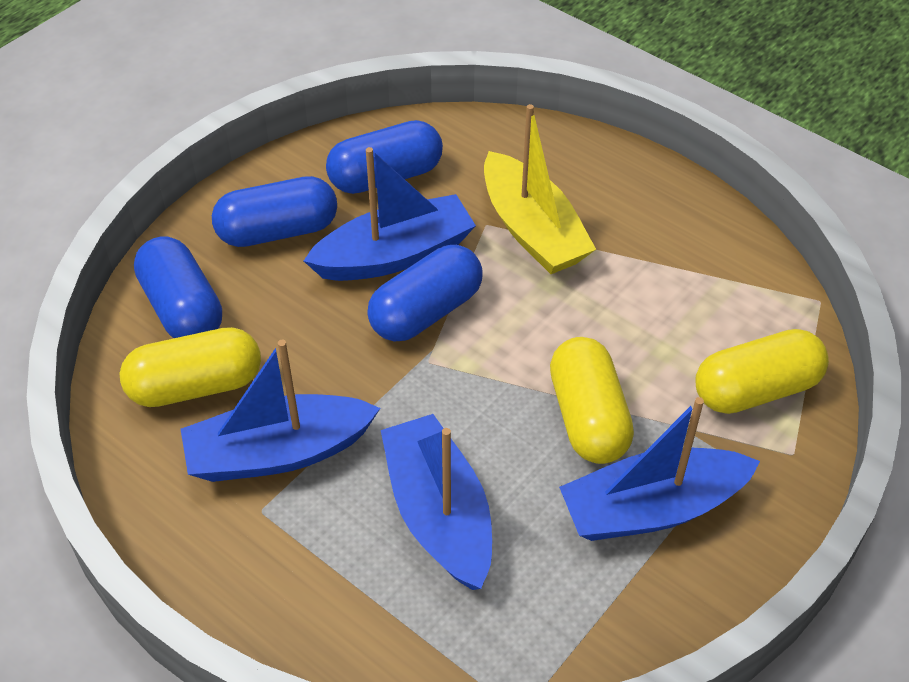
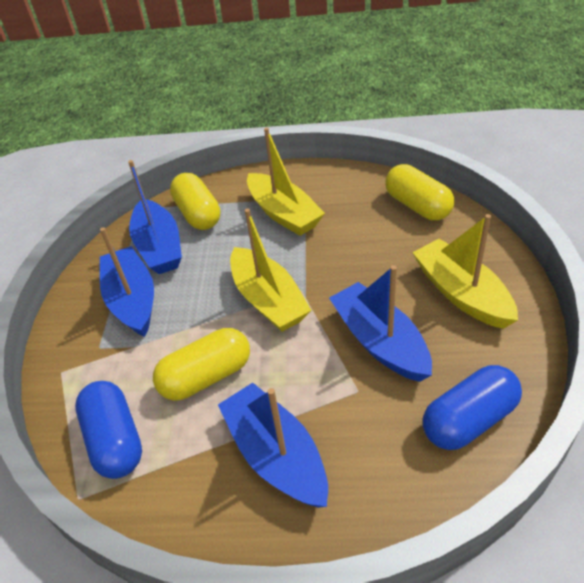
blue capsule: 4 -> 2
yellow boat: 1 -> 3

